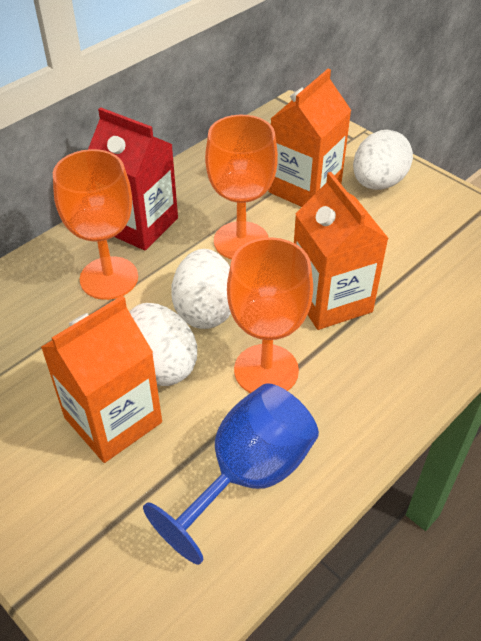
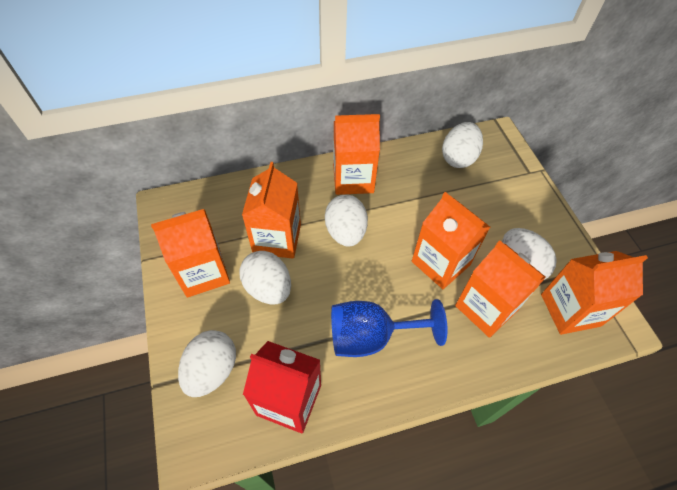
orange carton: 3 -> 6
orange goblet: 3 -> 0
white egg: 3 -> 5

